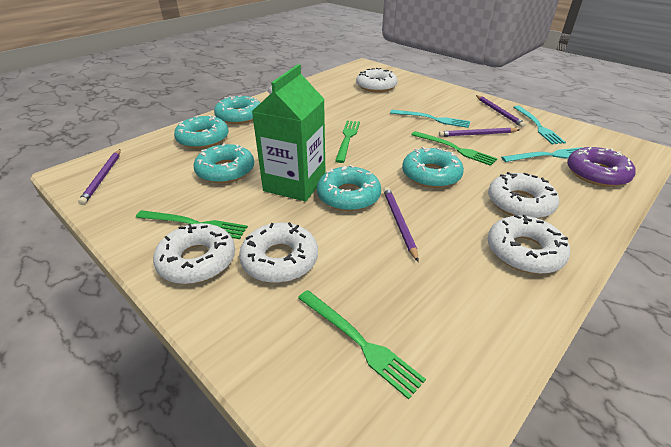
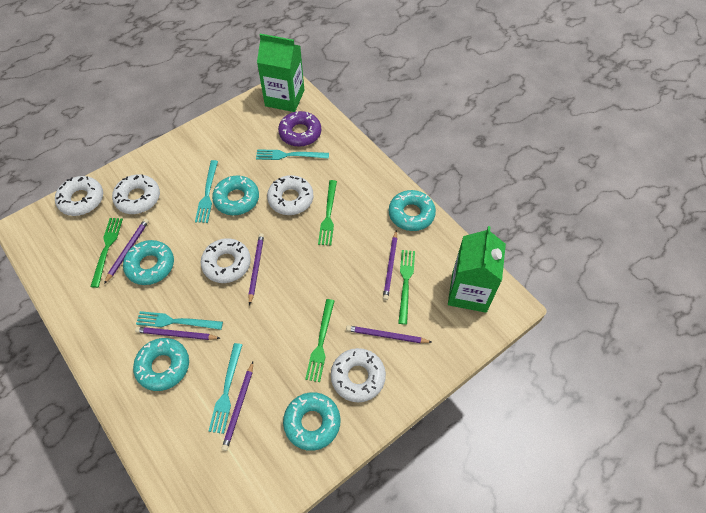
green carton: 1 -> 2
purple pencil: 4 -> 6
turquoise fork: 3 -> 4

